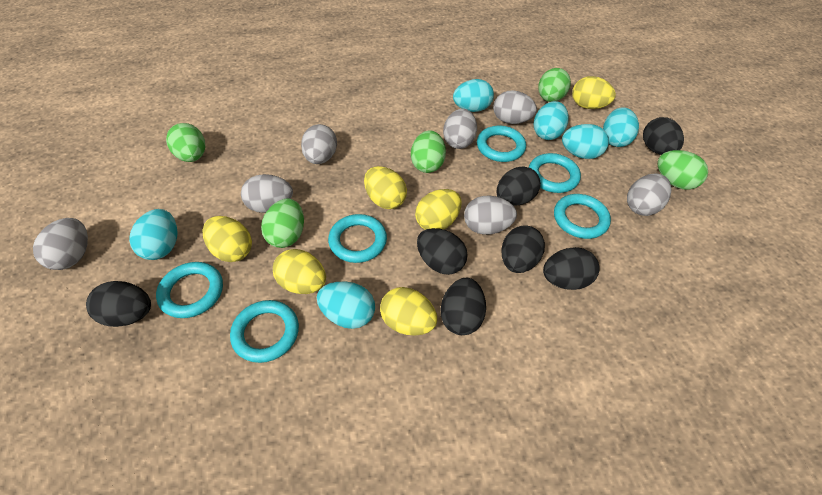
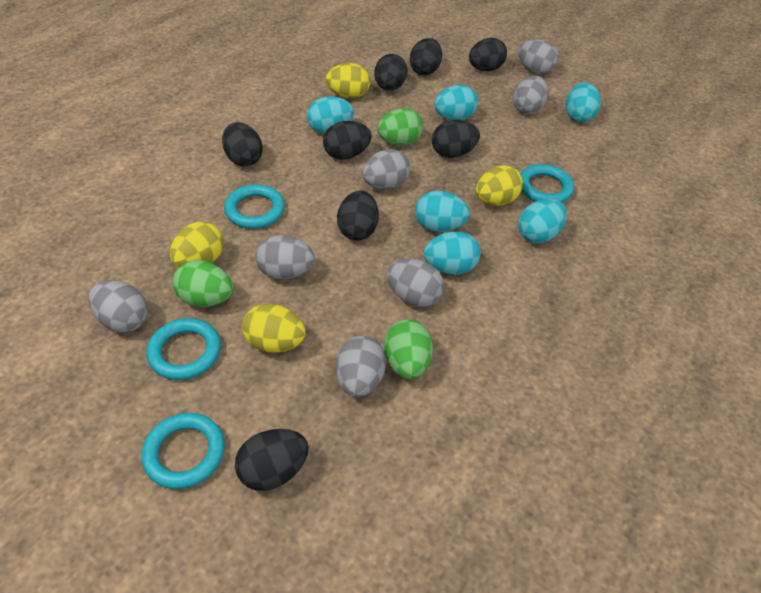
black egg: 7 -> 8
green egg: 5 -> 3
turquoise ring: 6 -> 4
yellow egg: 6 -> 4

